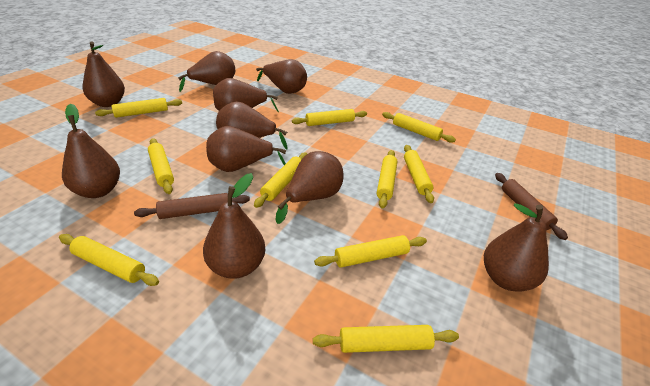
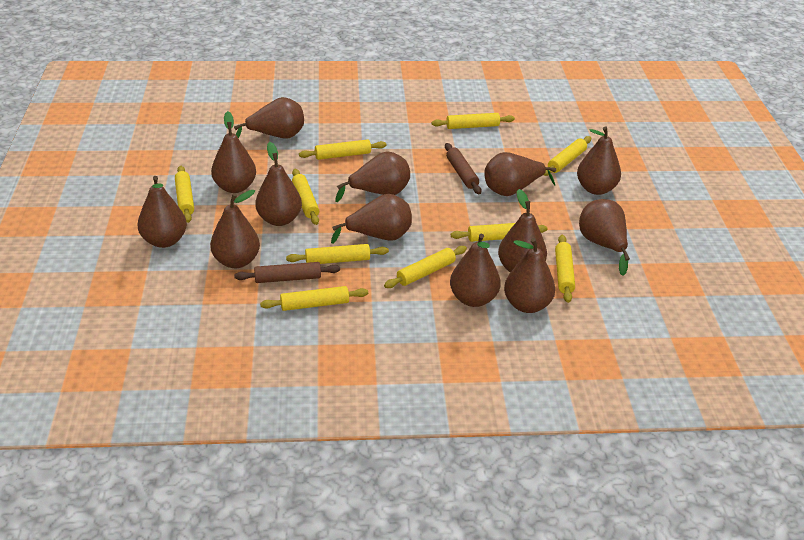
brown pear: 10 -> 13

